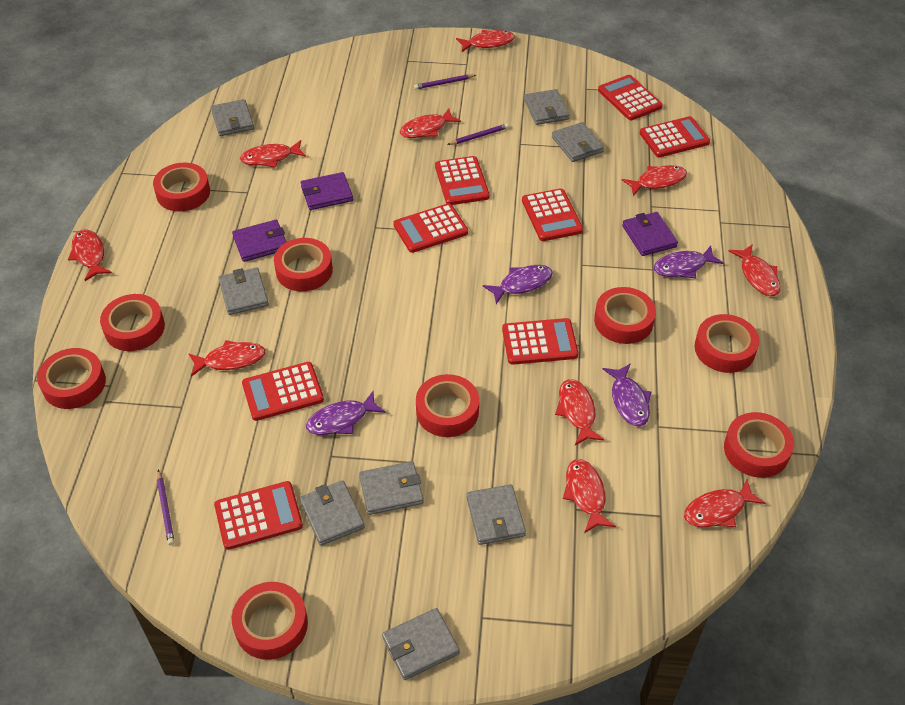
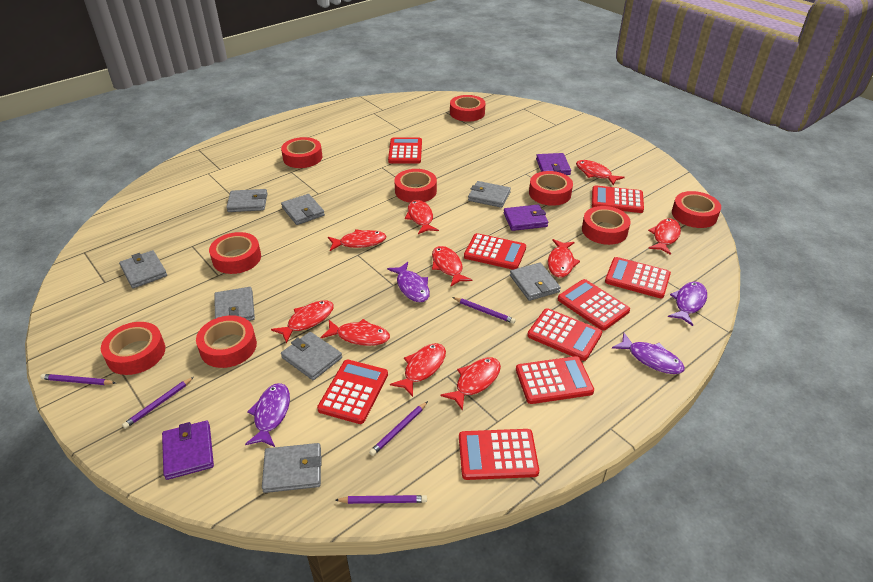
purple pencil: 3 -> 5
red calculator: 8 -> 9

